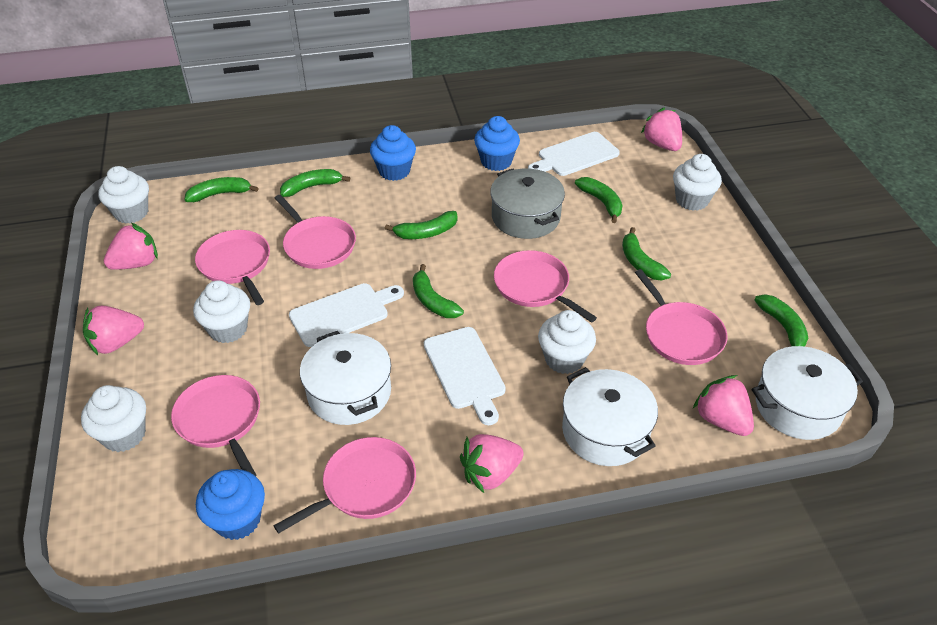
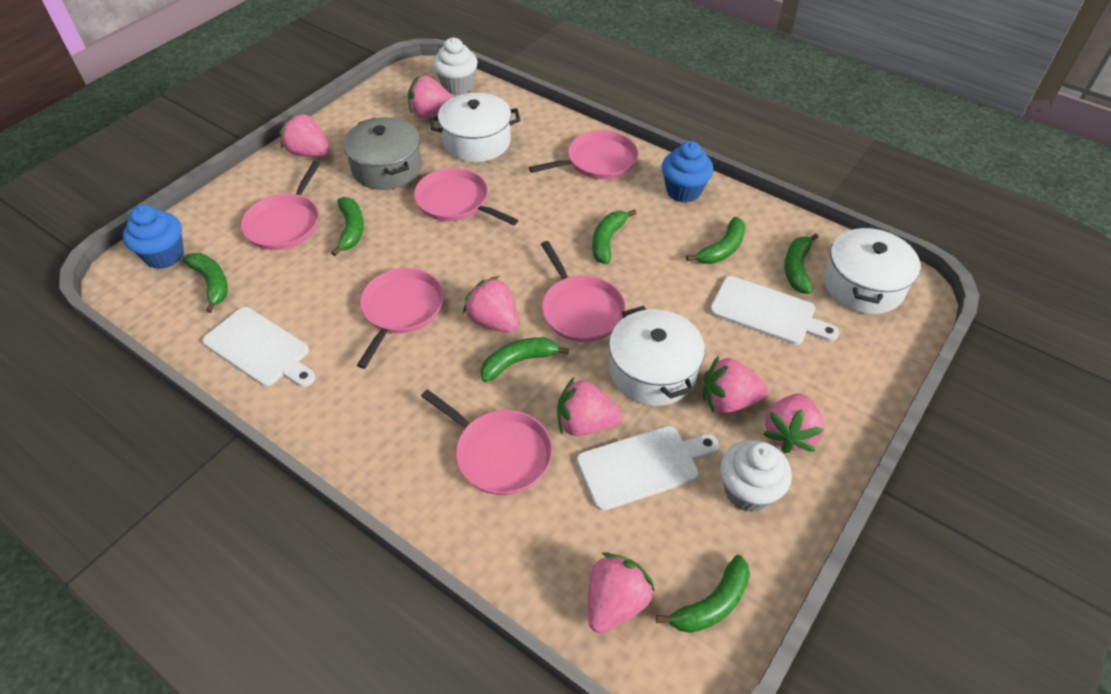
blue cupcake: 3 -> 2
pink strawberry: 5 -> 7
white cupcake: 5 -> 2

